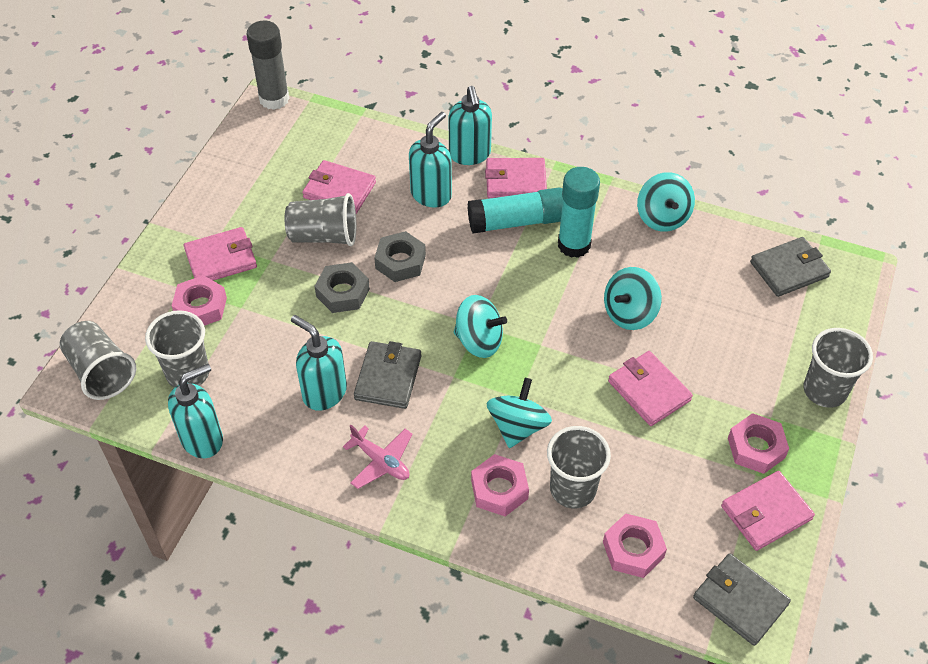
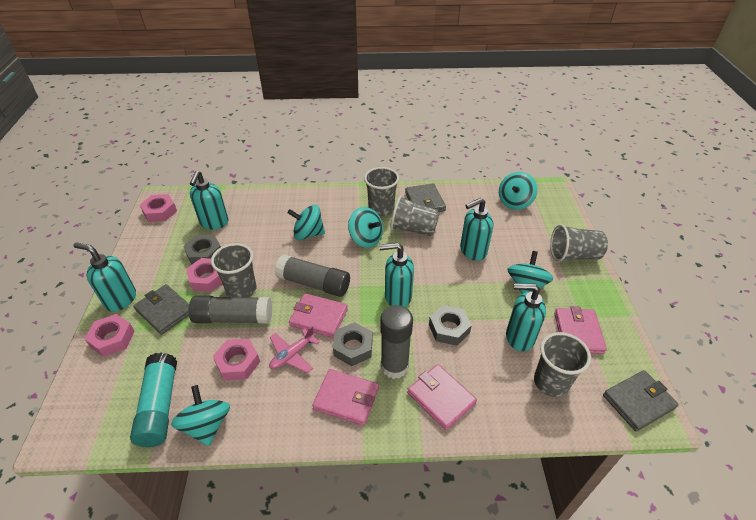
grey glue stick: 1 -> 3
grey nut: 2 -> 3
pink wallet: 5 -> 4
turquoise glue stick: 2 -> 1
turquoise soap dispenser: 4 -> 5
turquoise spinning top: 4 -> 5

